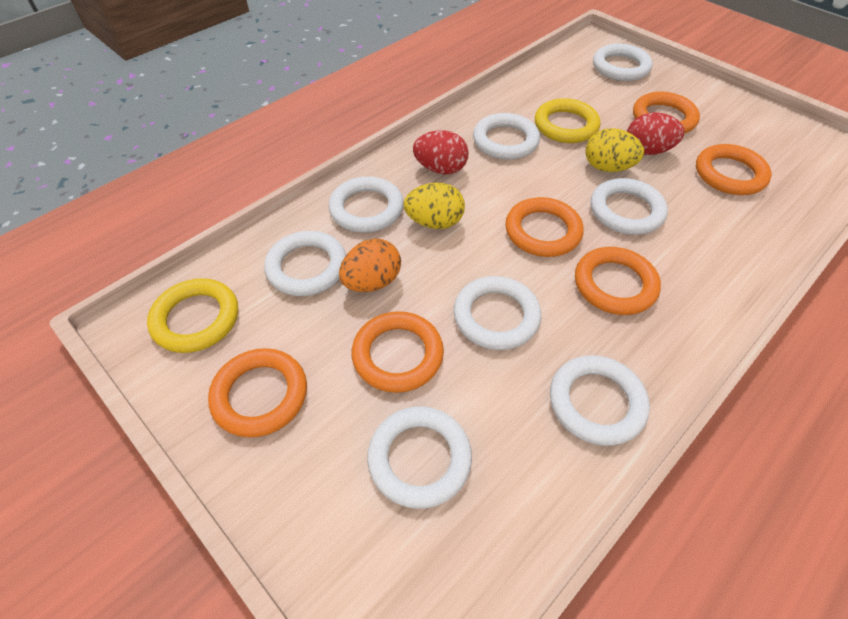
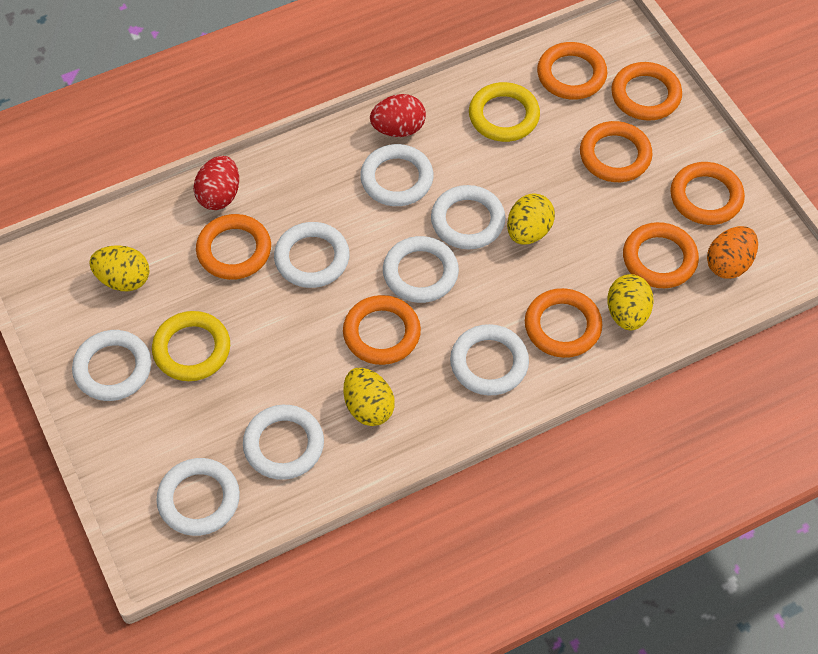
orange ring: 6 -> 8
yellow egg: 2 -> 4

